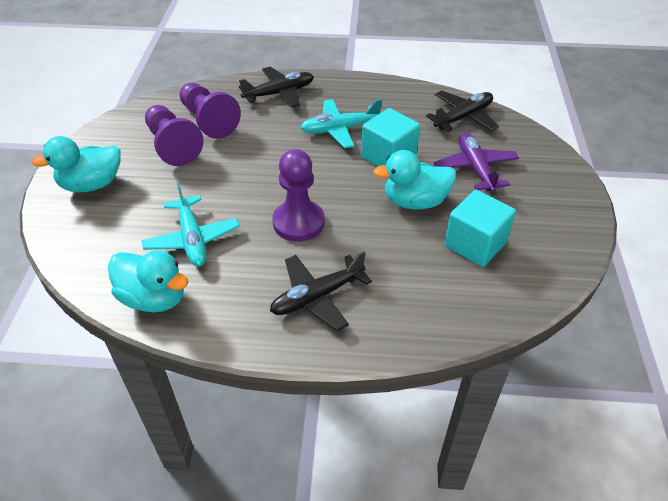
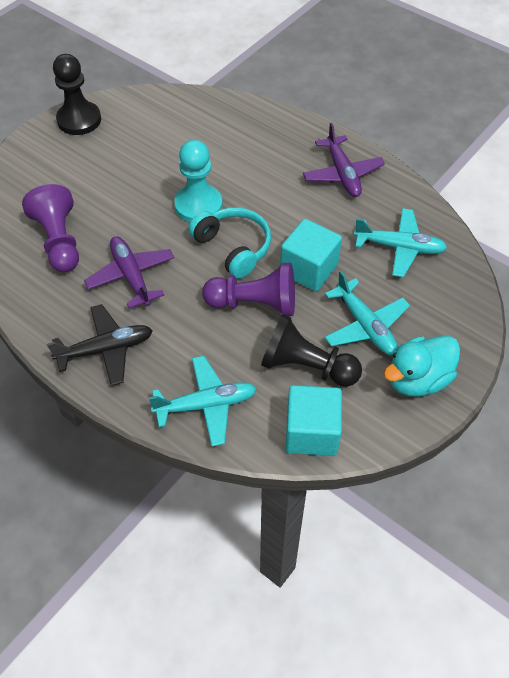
black pawn: 0 -> 2
black plane: 3 -> 1
purple pawn: 3 -> 2
purple plane: 1 -> 2
turquoise duck: 3 -> 1
turquoise headphones: 0 -> 1
turquoise pawn: 0 -> 1
turquoise plane: 2 -> 3

